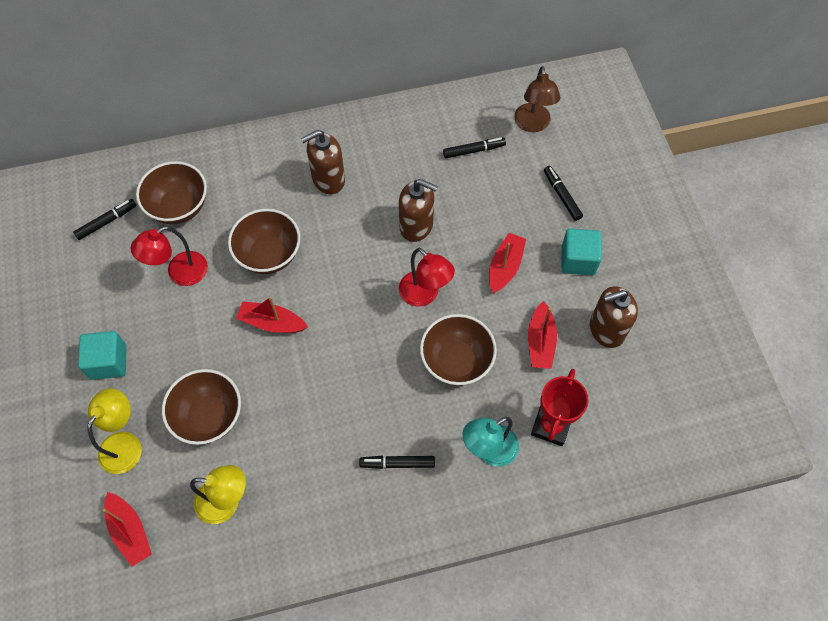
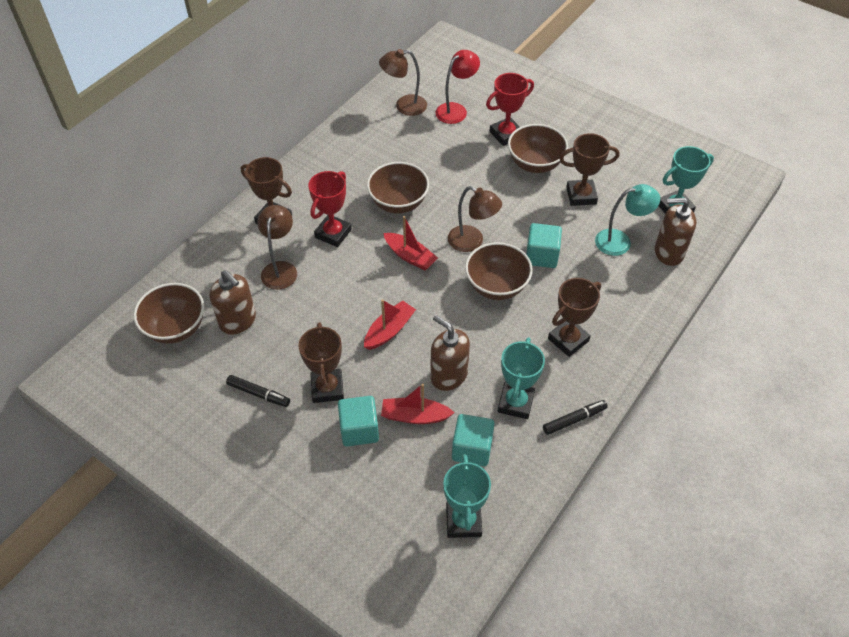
black marker: 4 -> 2
brown lamp: 1 -> 3
brown trophy: 0 -> 4
red boat: 4 -> 3
red lamp: 2 -> 1
red trophy: 1 -> 2
turquoise cube: 2 -> 3
turquoise trophy: 0 -> 3
yellow lamp: 2 -> 0

